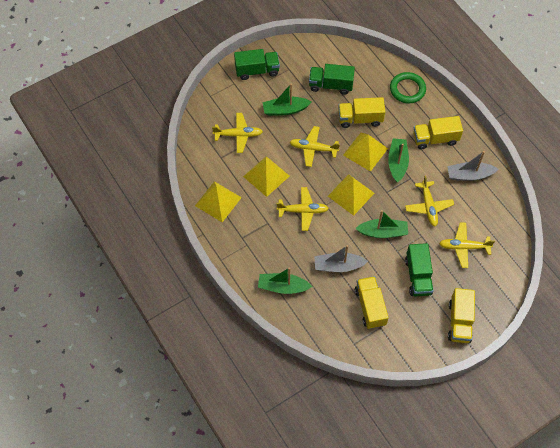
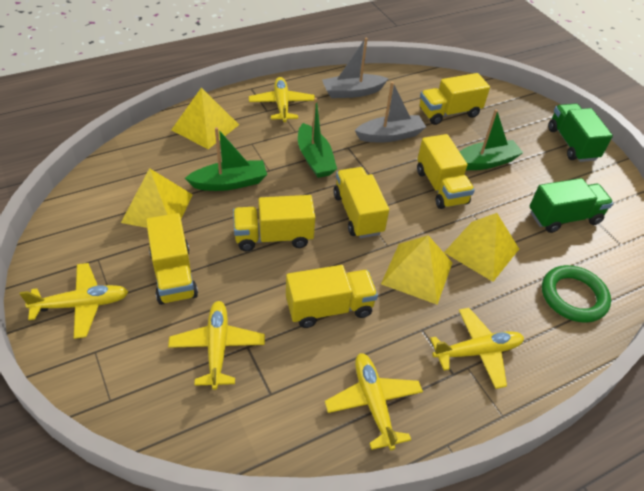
green boat: 4 -> 3
green truck: 3 -> 2
yellow truck: 4 -> 6

